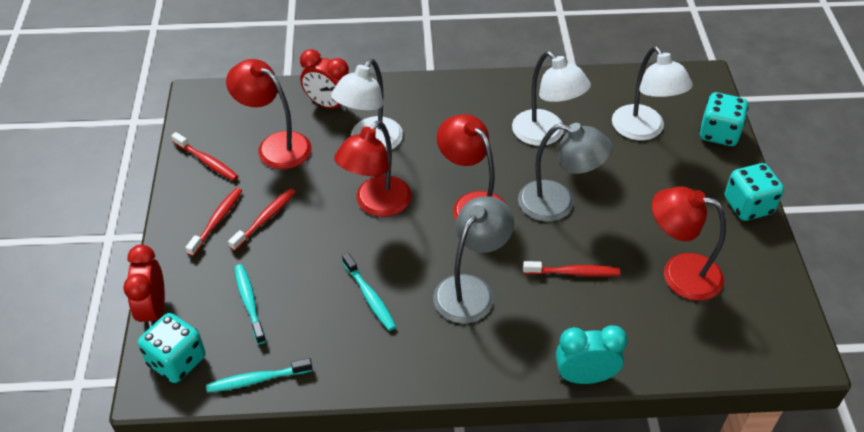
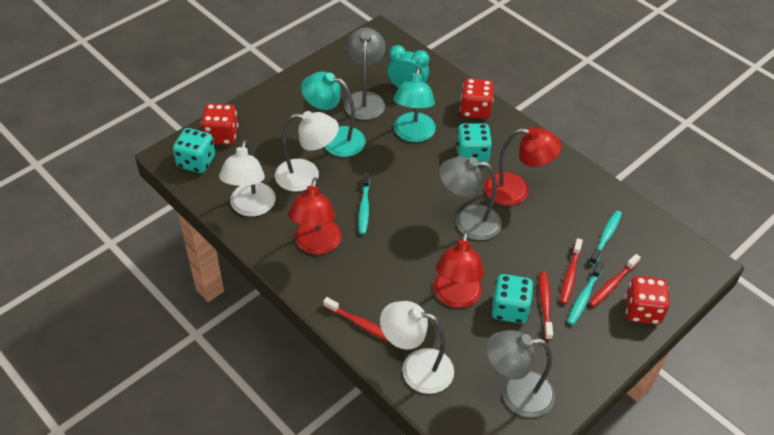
grey lamp: 2 -> 3
red clock: 2 -> 0
red dice: 0 -> 3
red lamp: 4 -> 3
turquoise lamp: 0 -> 2

